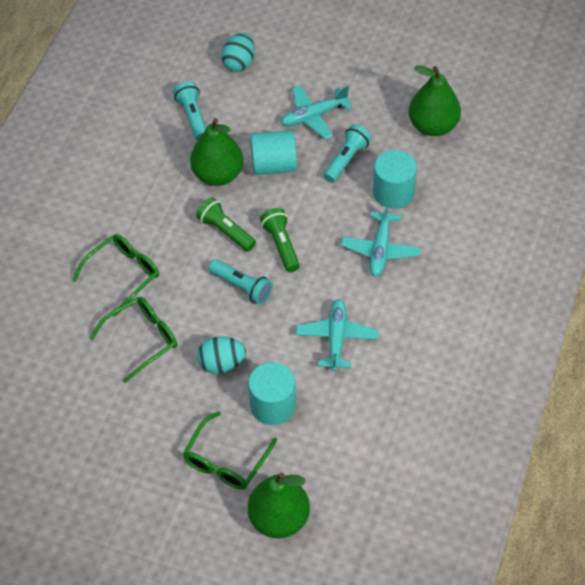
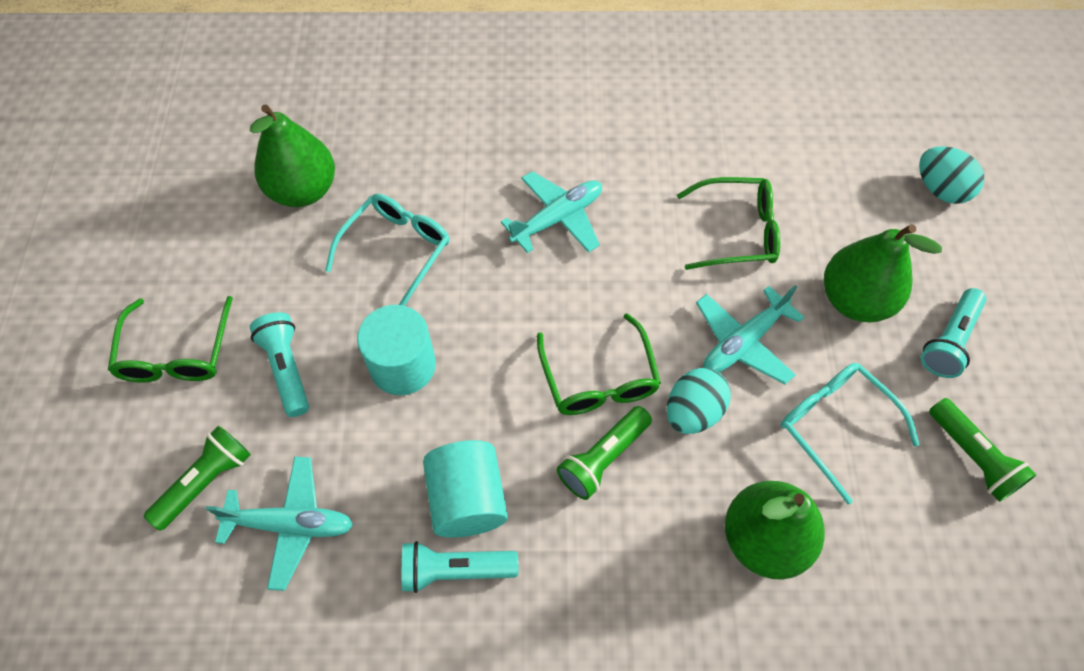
green flashlight: 2 -> 3
turquoise cylinder: 3 -> 2
turquoise glasses: 0 -> 2

